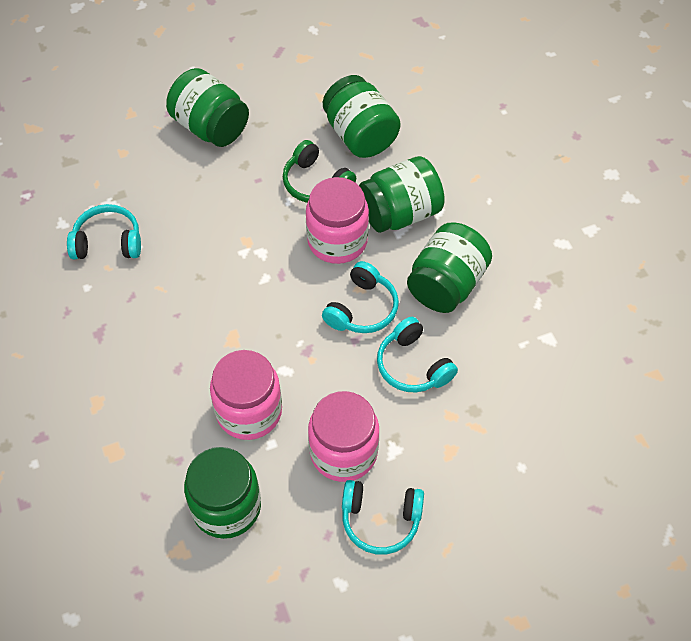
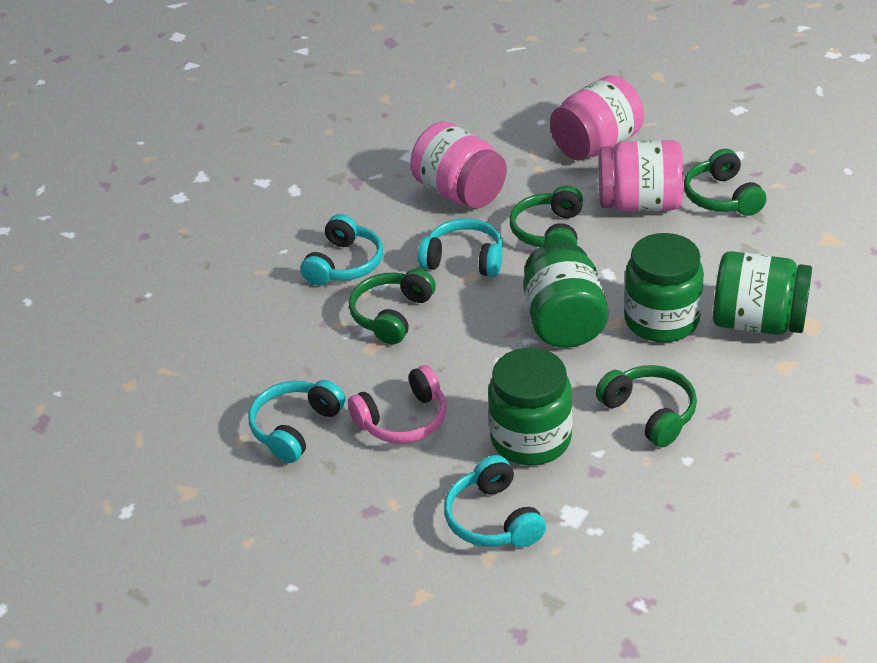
green headphones: 1 -> 4
green jar: 5 -> 4
pink headphones: 0 -> 1

